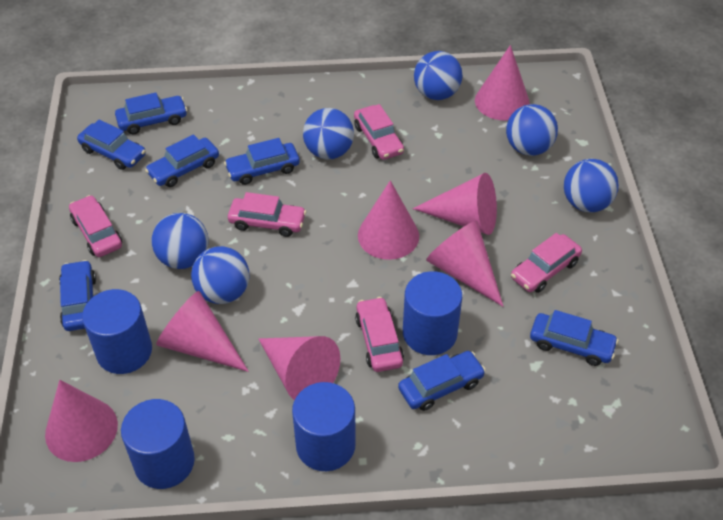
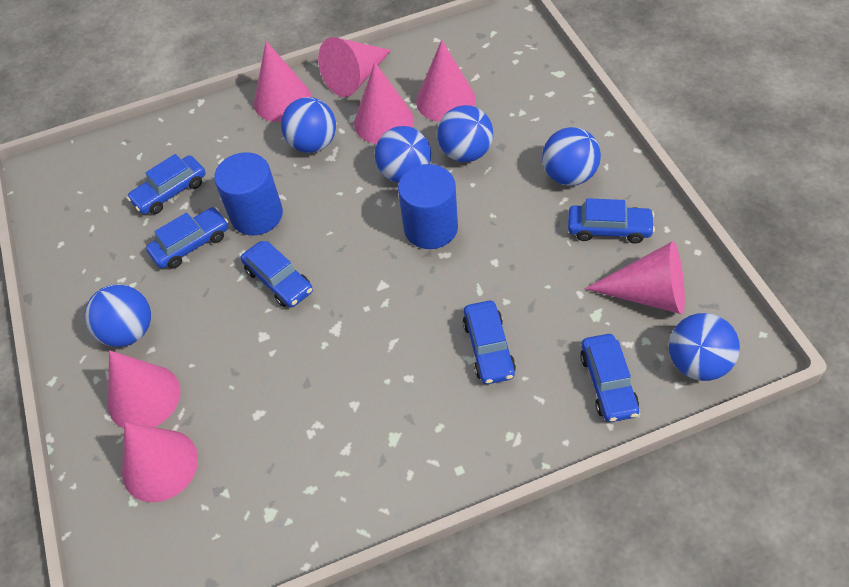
blue car: 7 -> 6
blue cylinder: 4 -> 2
pink car: 5 -> 0

